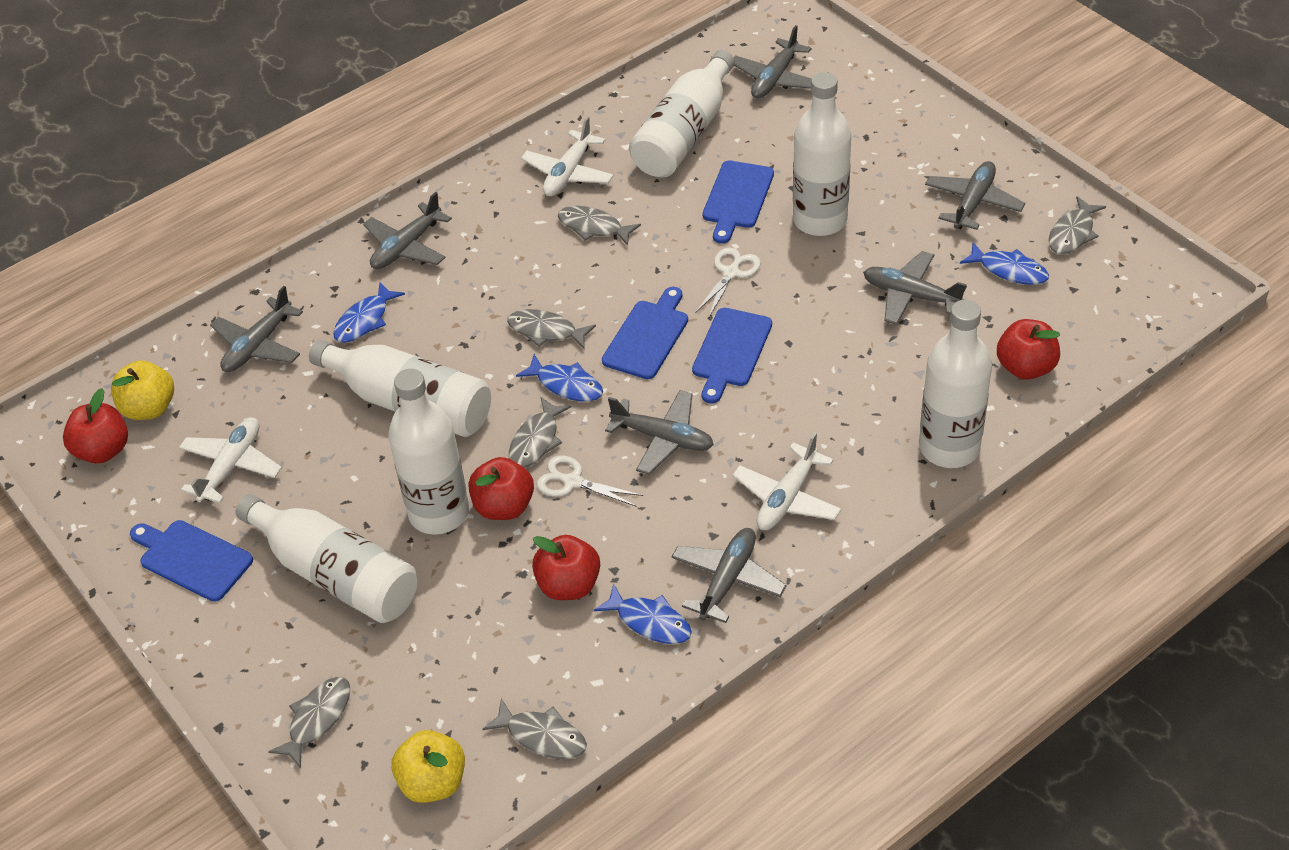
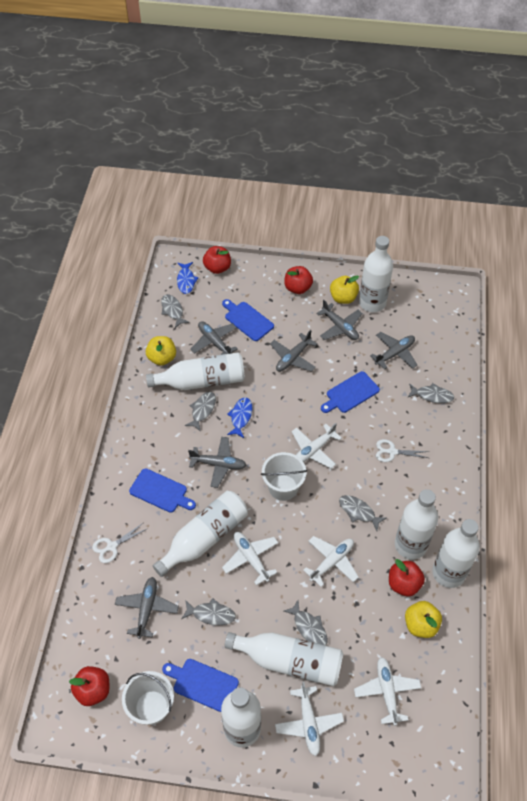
blue fish: 4 -> 2
grey plane: 7 -> 6
white bottle: 6 -> 7
white bucket: 0 -> 2
white plane: 3 -> 5
yellow apple: 2 -> 3

